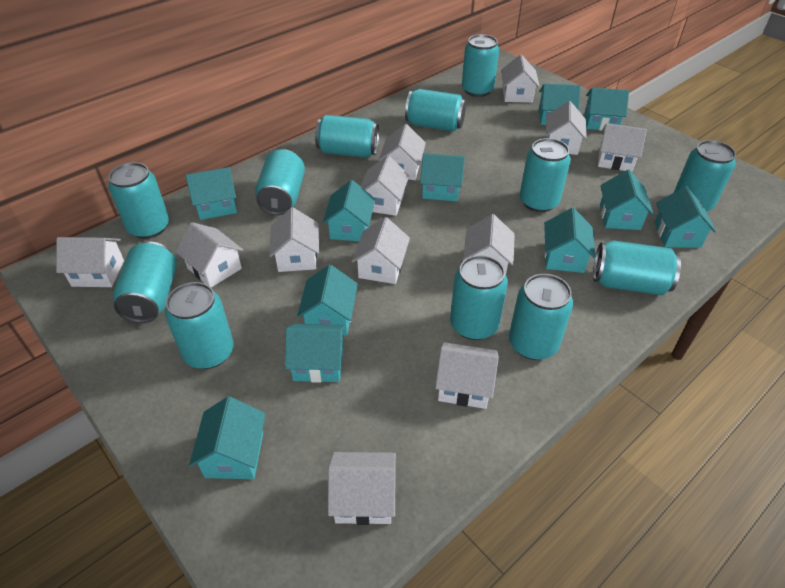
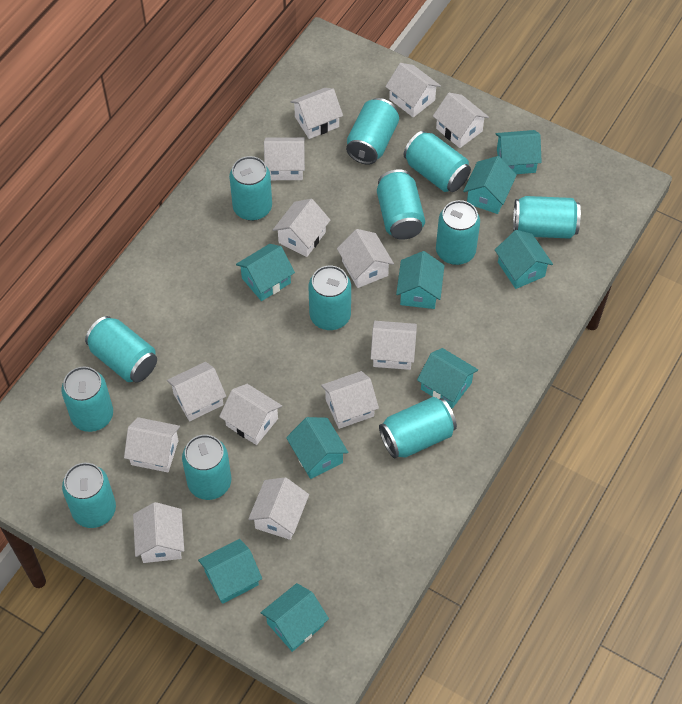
turquoise house: 11 -> 9
white house: 12 -> 13

